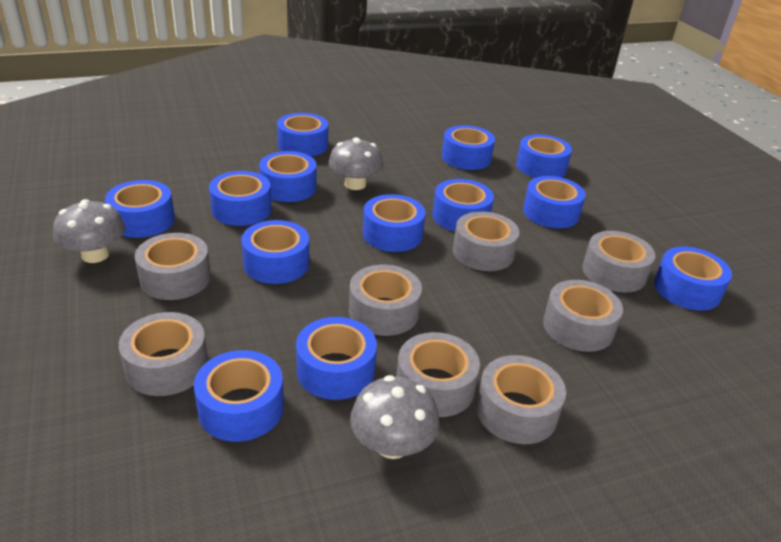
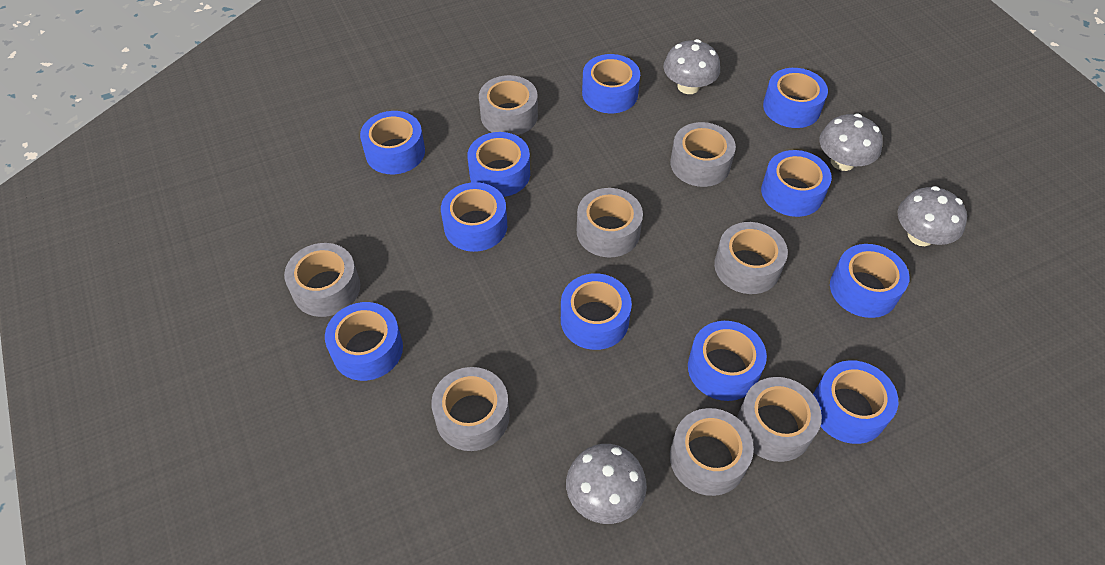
blue tape: 13 -> 11
grey mushroom: 3 -> 4

